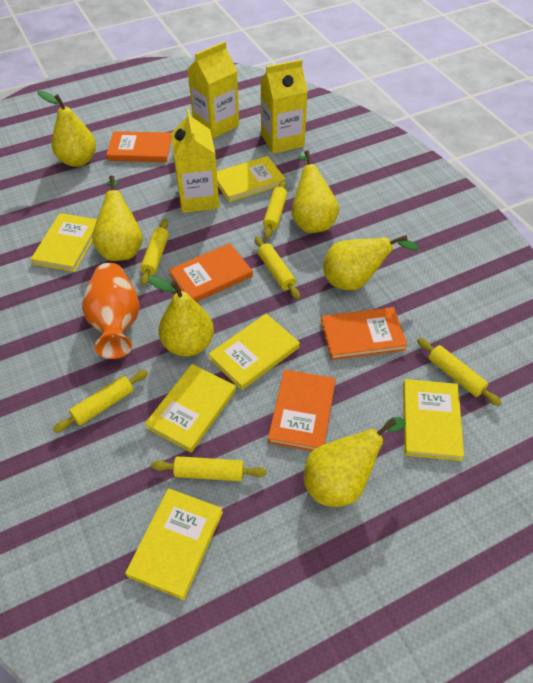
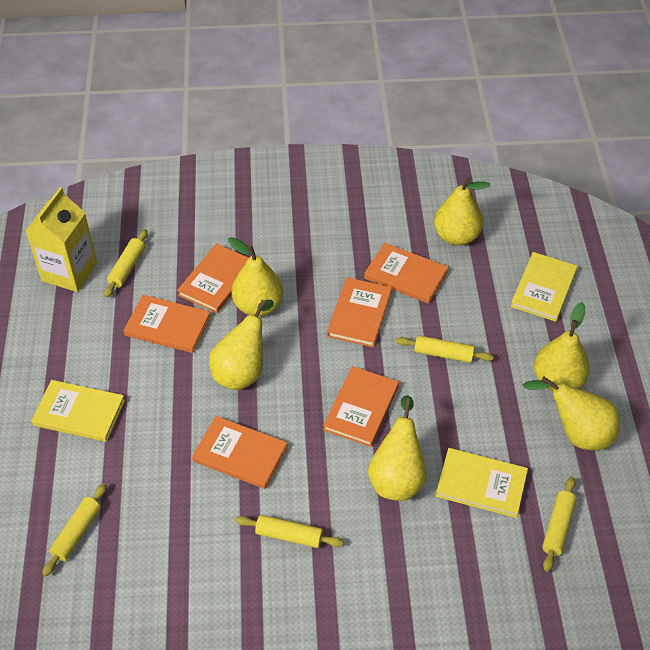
orange book: 4 -> 6
orange vase: 1 -> 0
yellow book: 6 -> 3
yellow carton: 3 -> 1
yellow rolling pin: 6 -> 5

